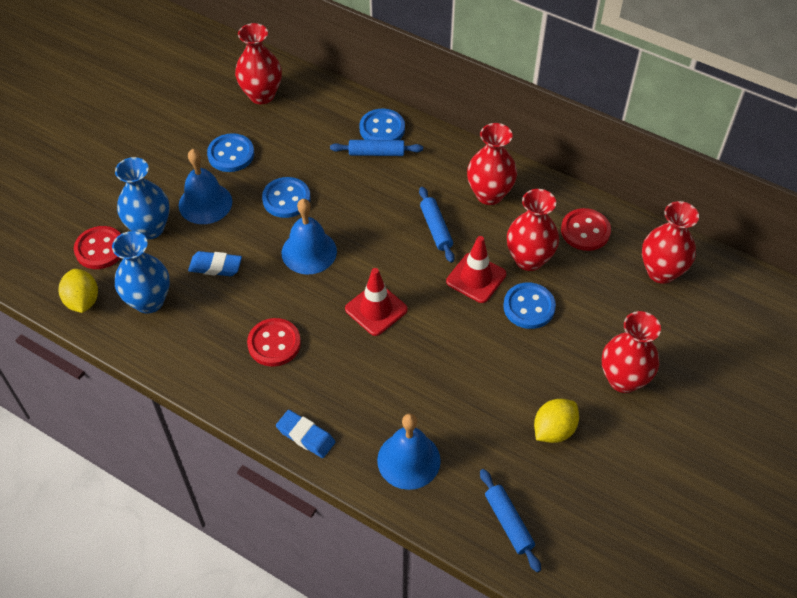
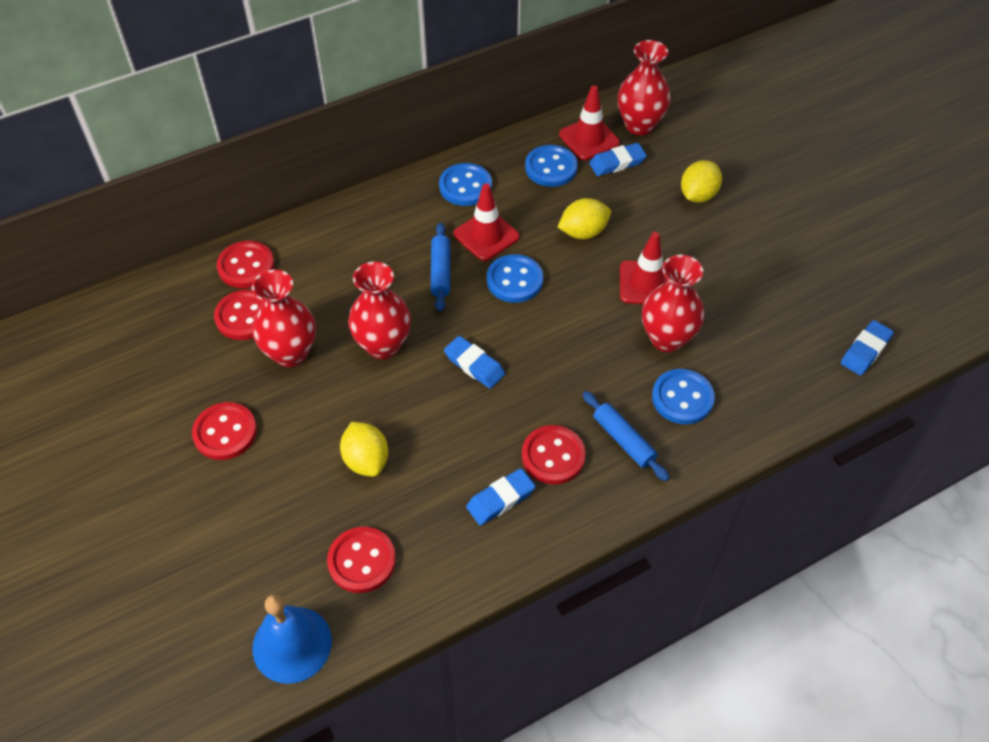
blue bell: 3 -> 1
blue eraser: 2 -> 4
blue rolling pin: 3 -> 2
blue vase: 2 -> 0
red button: 3 -> 5
red traffic cone: 2 -> 3
red vase: 5 -> 4
yellow lemon: 2 -> 3

